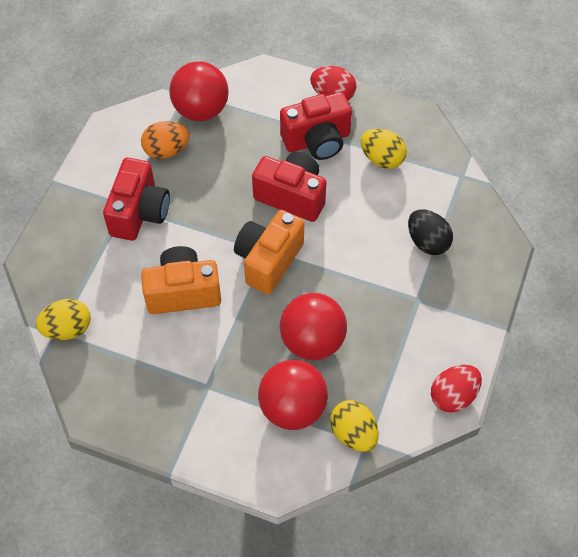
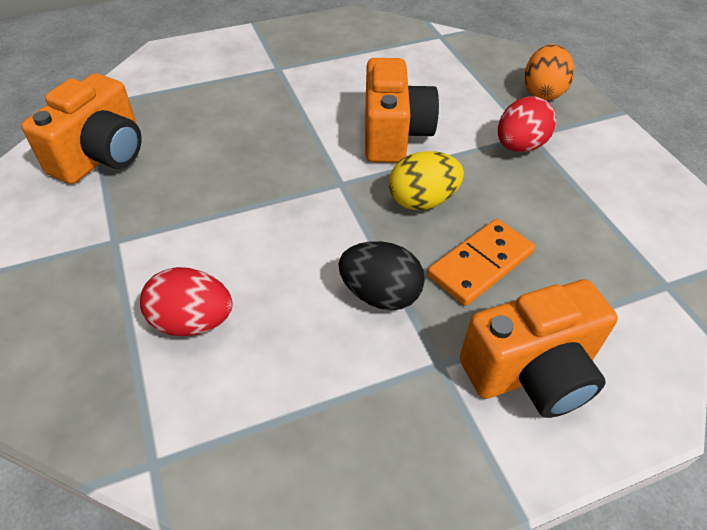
orange camera: 2 -> 3
orange domino: 0 -> 1
red ball: 3 -> 0
red camera: 3 -> 0
yellow egg: 3 -> 1

